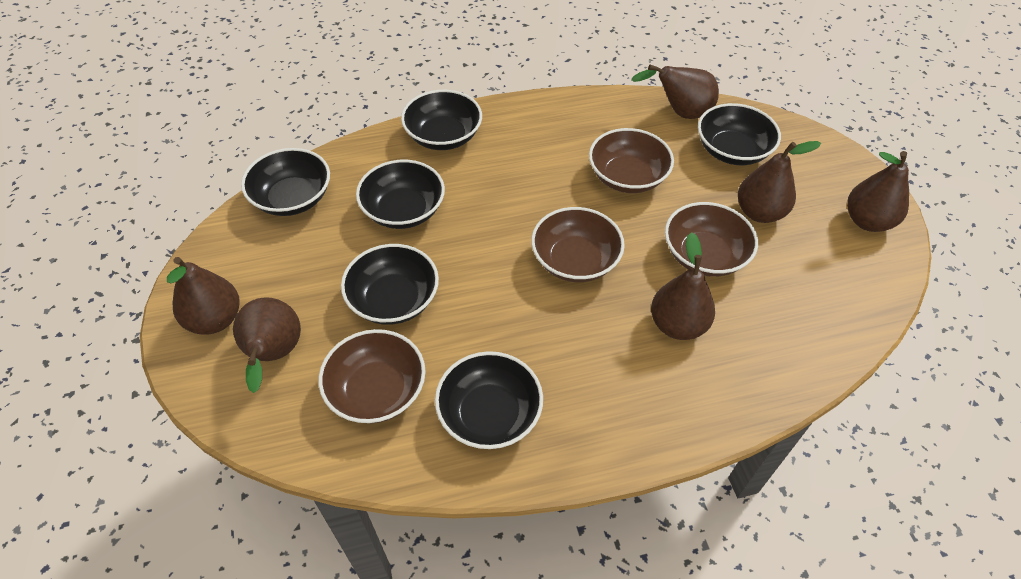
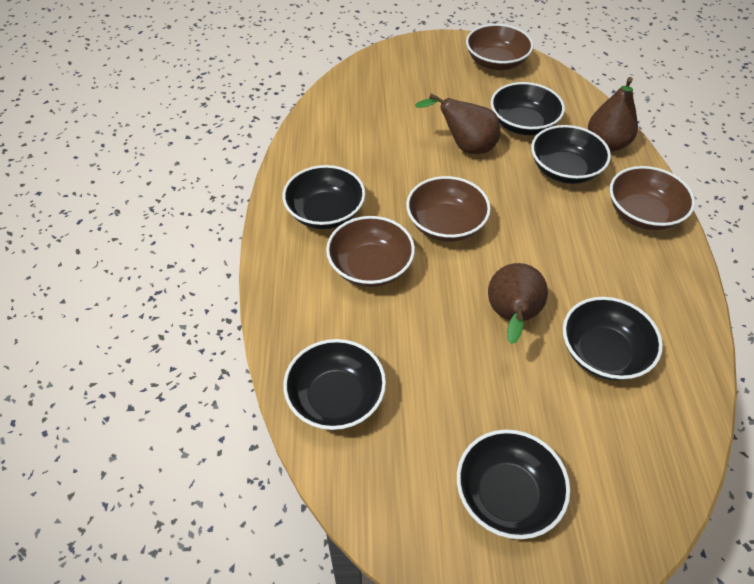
brown pear: 6 -> 3

